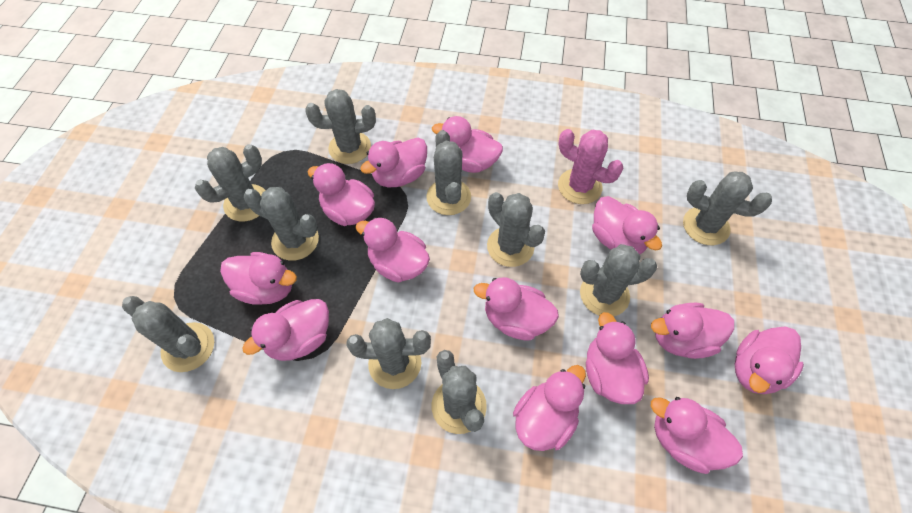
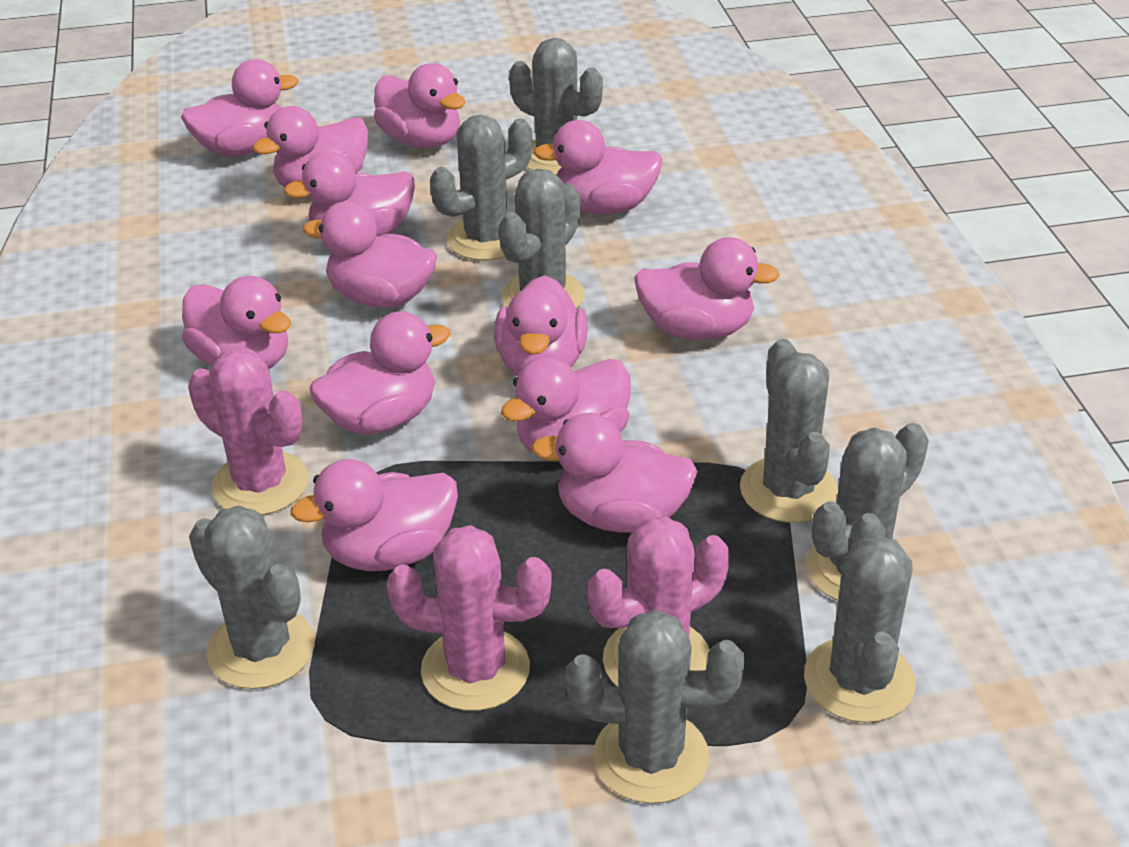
grey cactus: 10 -> 8
pink cactus: 1 -> 3

